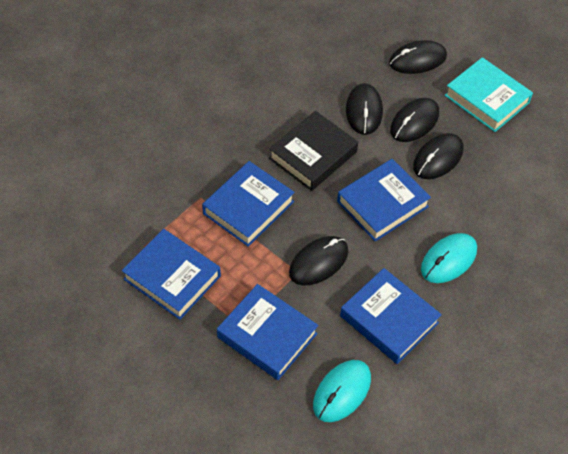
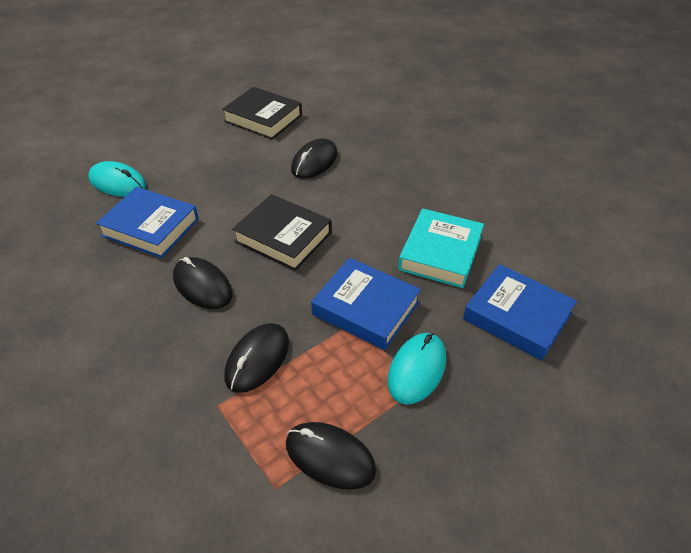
black book: 1 -> 2
black mouse: 5 -> 4
blue book: 5 -> 3

